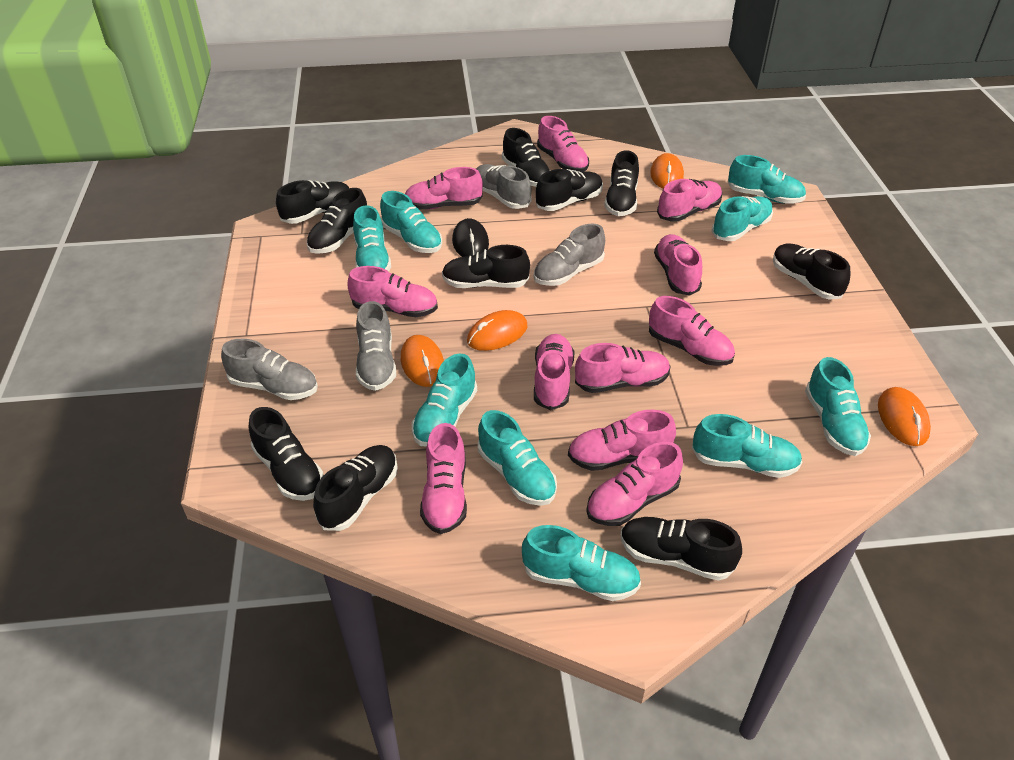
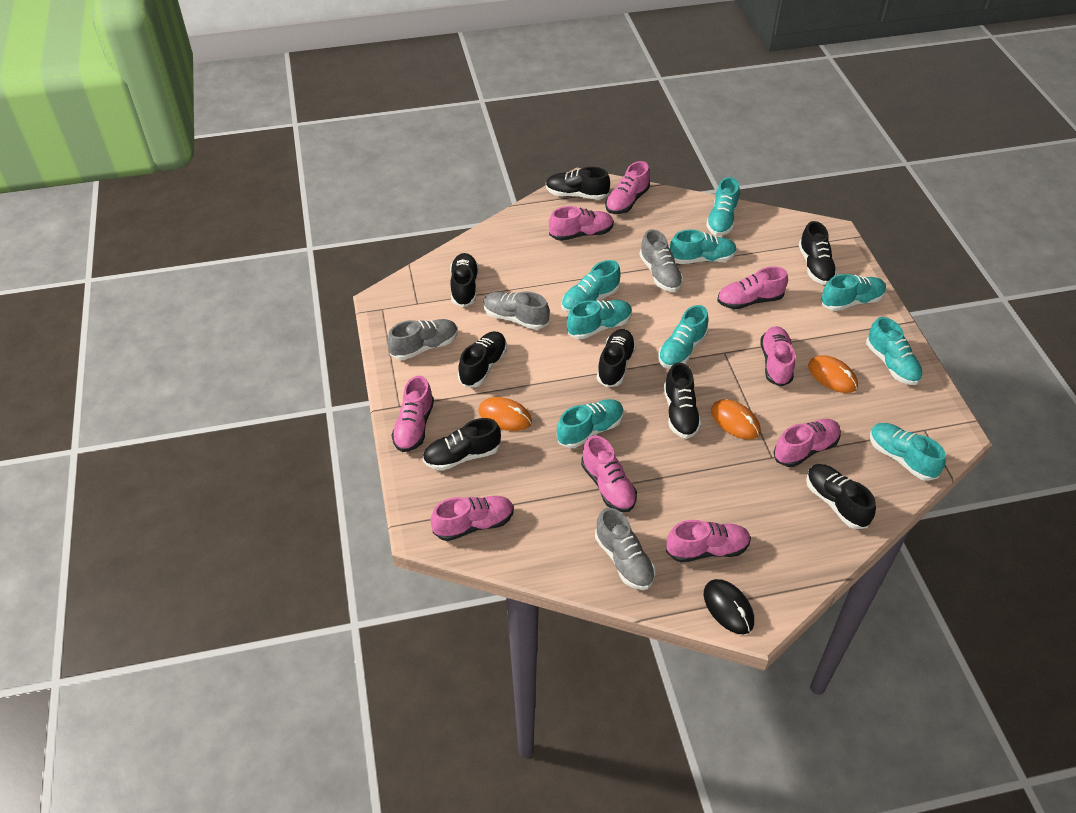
black shoe: 10 -> 8
orange mouse: 4 -> 3
pink shoe: 11 -> 9

